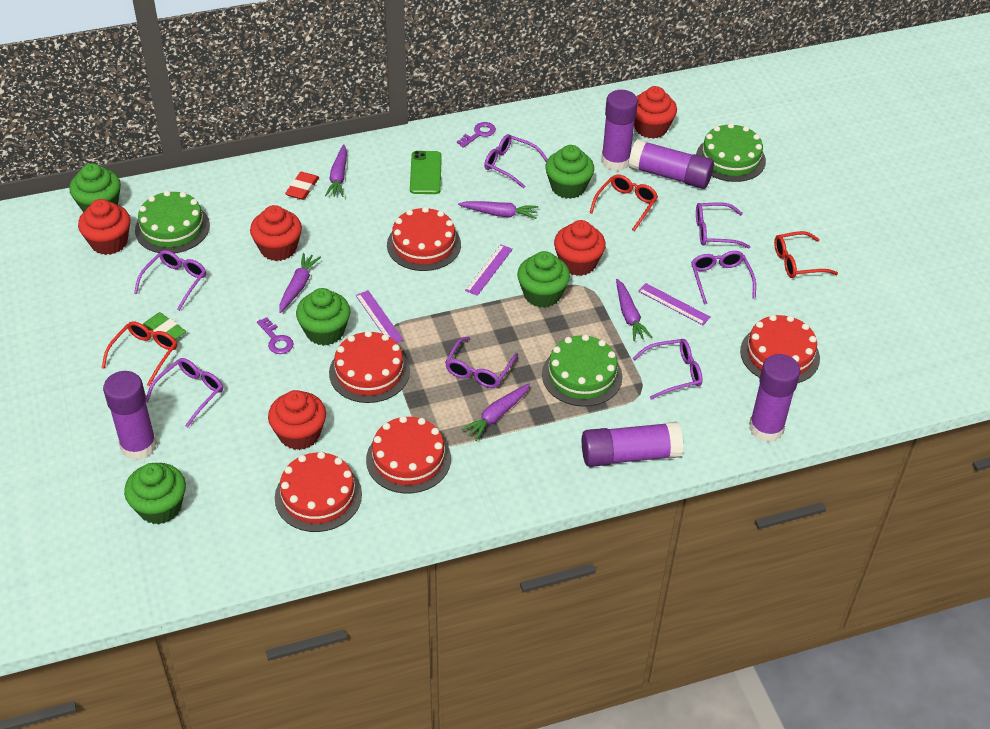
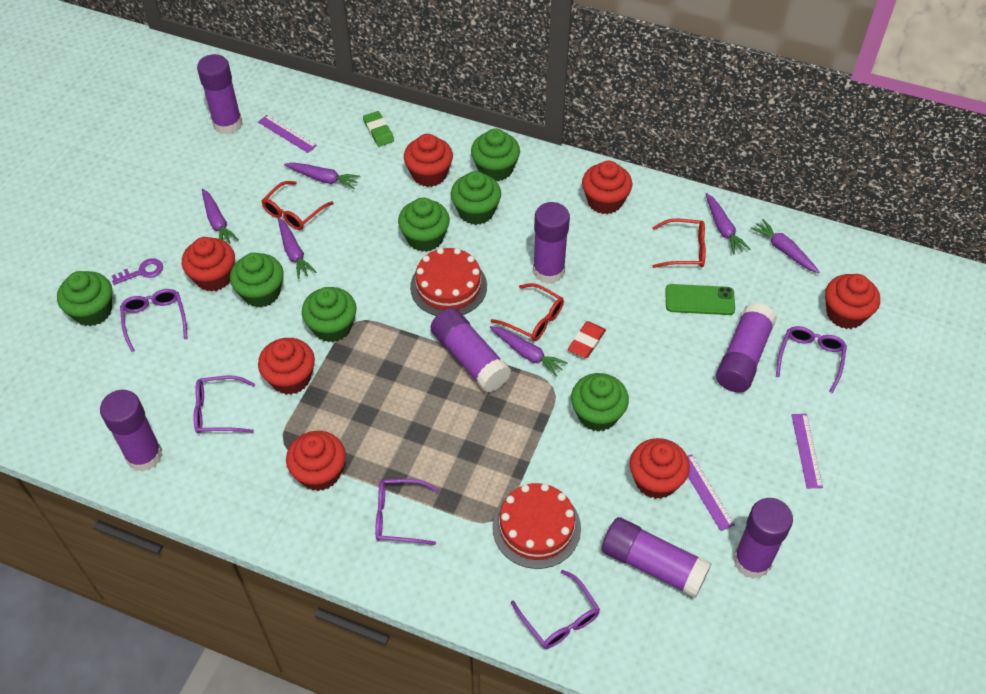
green cake: 3 -> 0
green cupcake: 5 -> 7
purple carrot: 5 -> 6
purple glasses: 7 -> 5
purple glue stick: 5 -> 7
purple key: 2 -> 1
red cake: 5 -> 2
red cupcake: 5 -> 7

